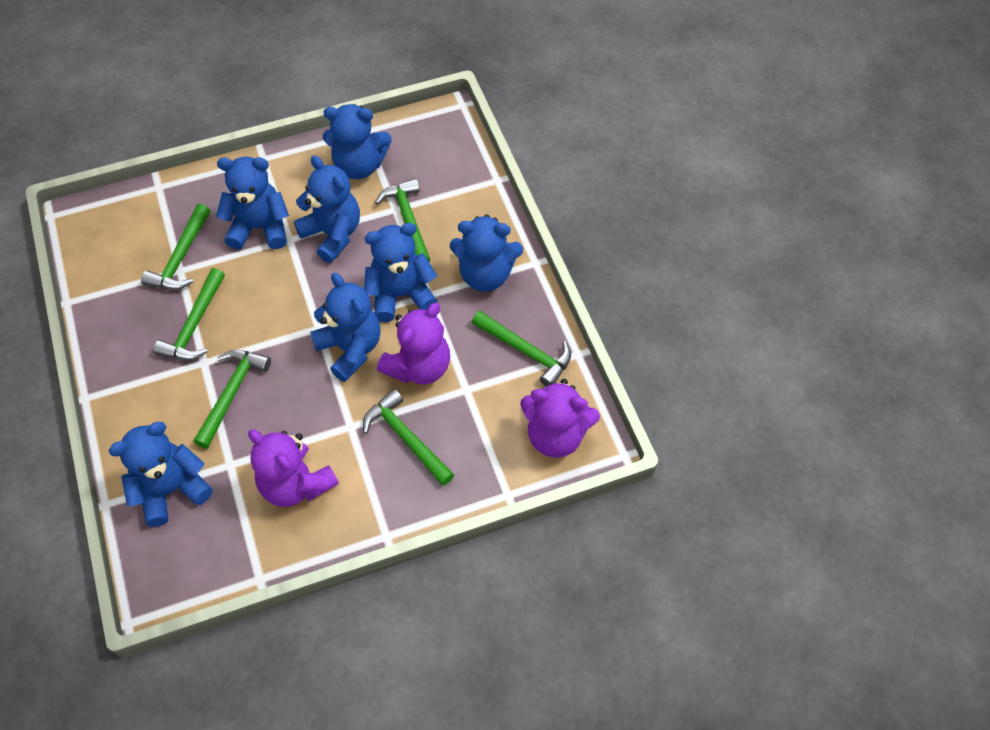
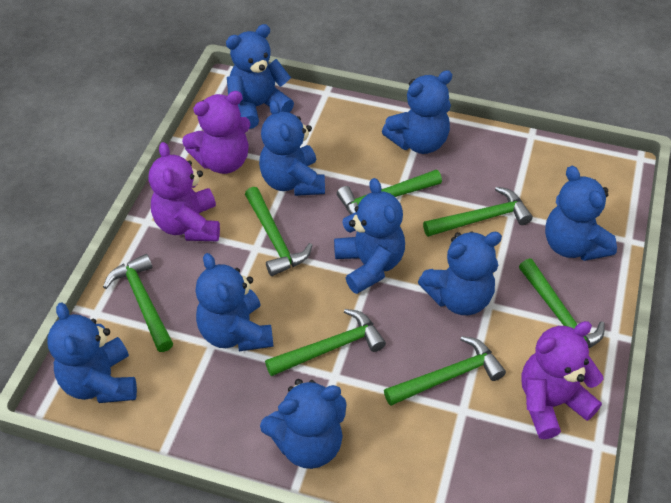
blue teddy bear: 7 -> 9
green hammer: 6 -> 7

